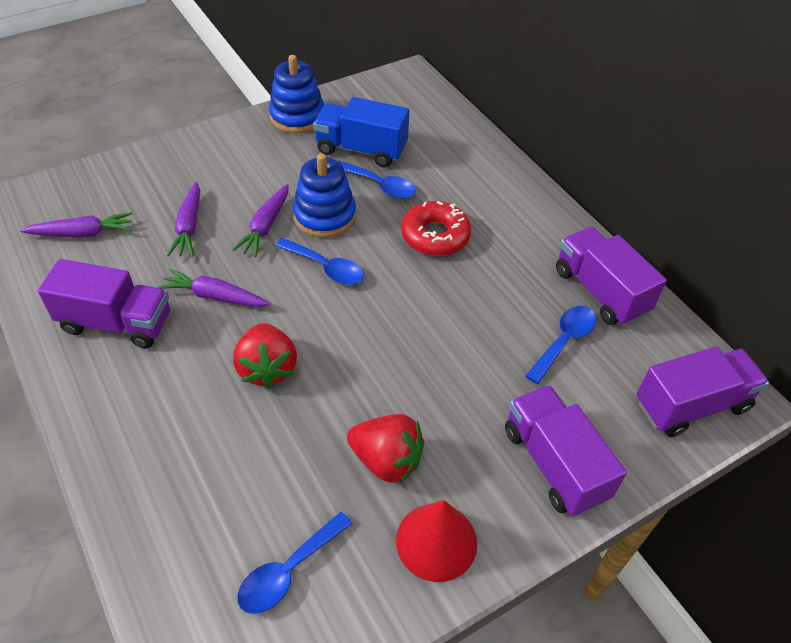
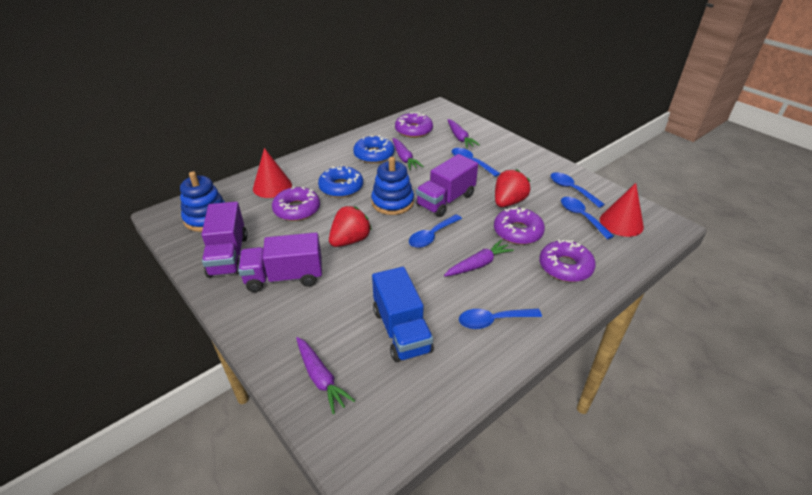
blue donut: 0 -> 2
blue spoon: 4 -> 5
purple donut: 0 -> 4
purple truck: 4 -> 3
red cone: 1 -> 2
red donut: 1 -> 0

